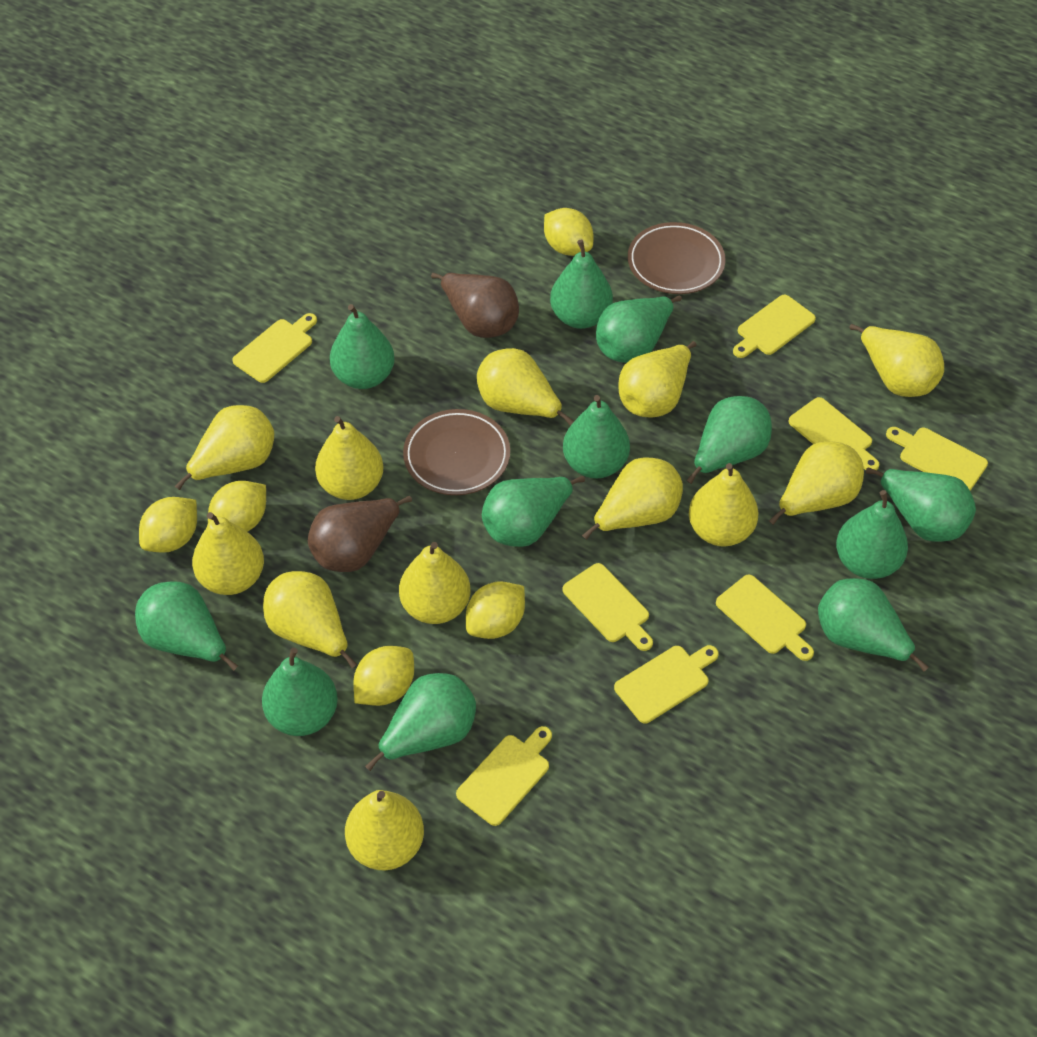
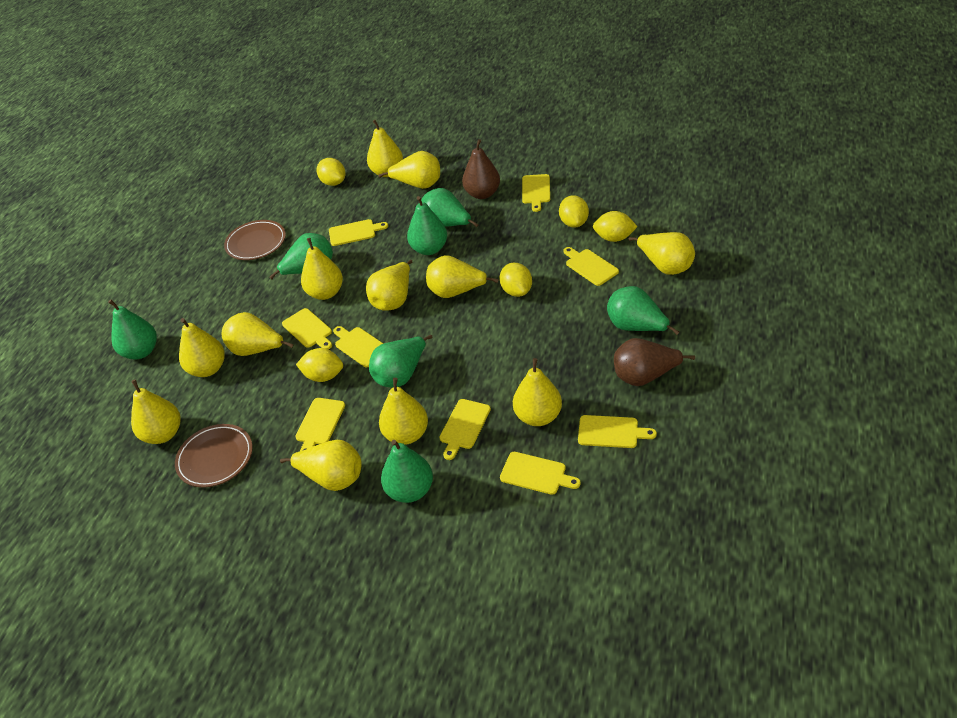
green pear: 12 -> 7
yellow cutting board: 8 -> 9

